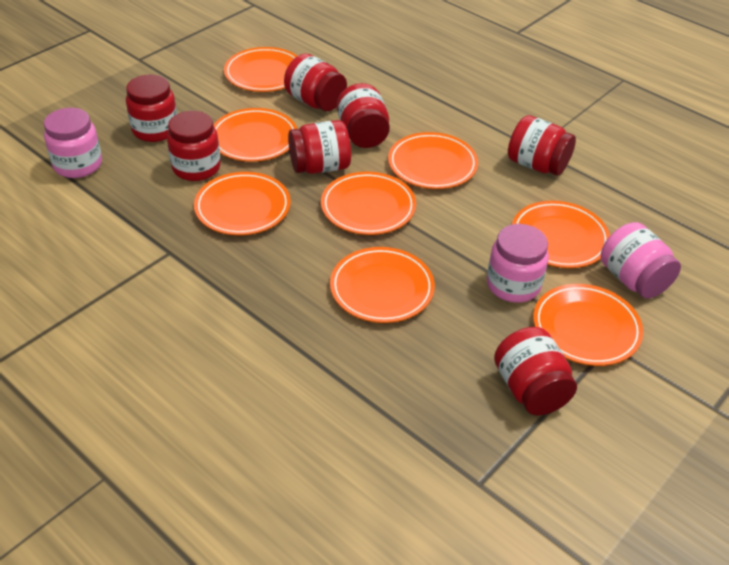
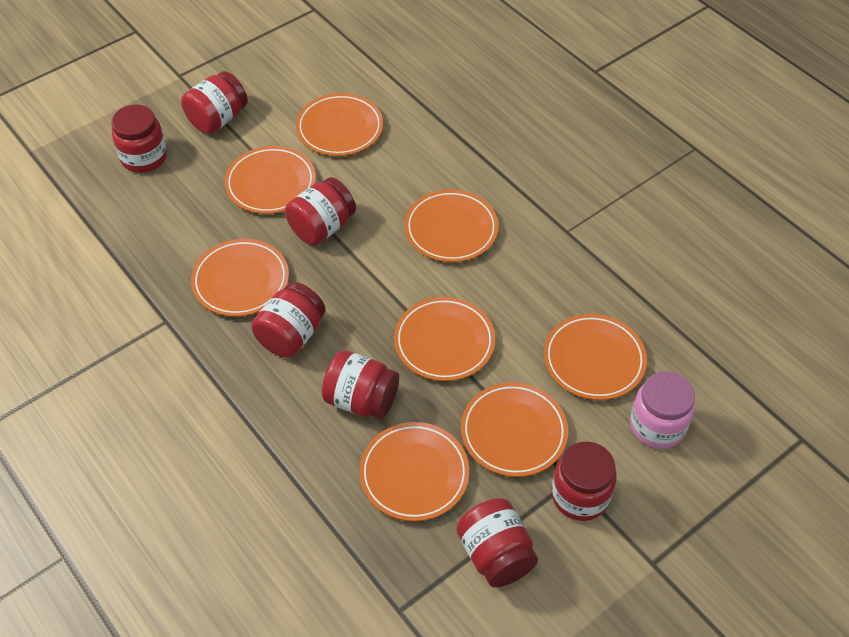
pink jar: 3 -> 1

